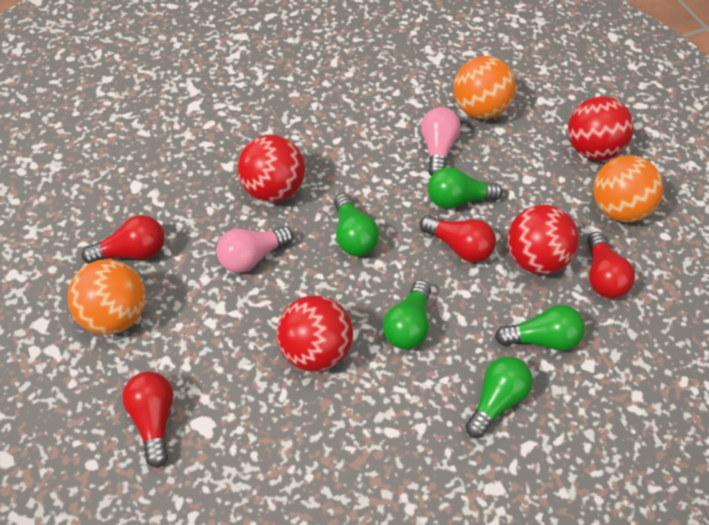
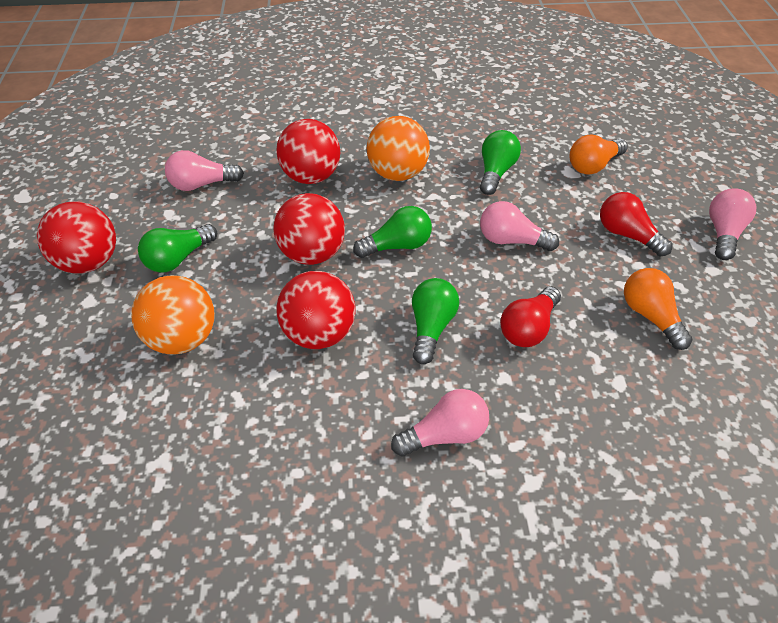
green light bulb: 5 -> 4
orange ball: 3 -> 2
orange light bulb: 0 -> 2
pink light bulb: 2 -> 4
red light bulb: 4 -> 2

